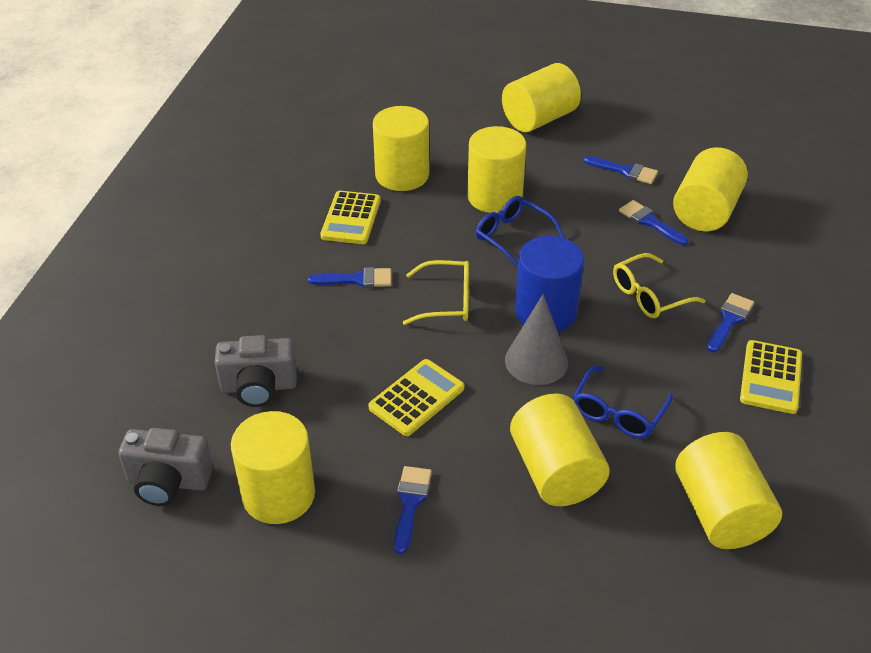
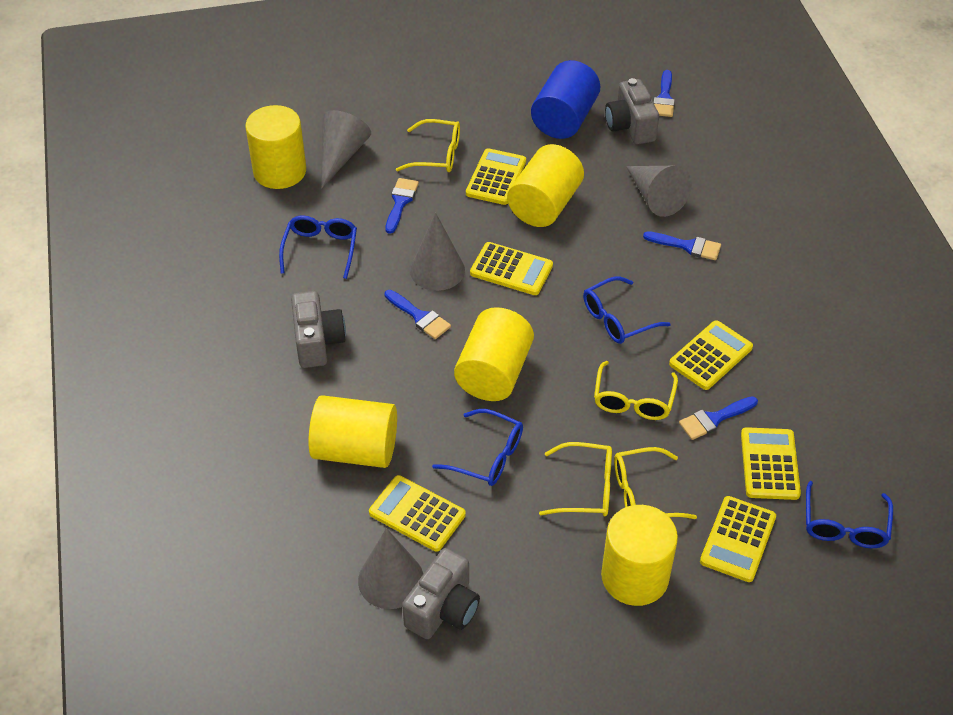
blue glasses: 2 -> 4
grey camera: 2 -> 3
grey cone: 1 -> 4
yellow calculator: 3 -> 6
yellow cylinder: 7 -> 5
yellow glasses: 2 -> 4

